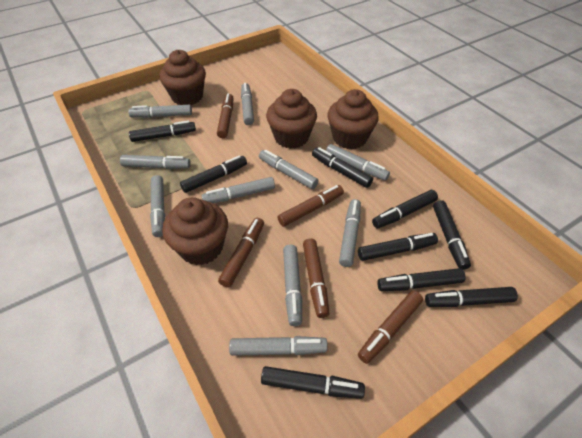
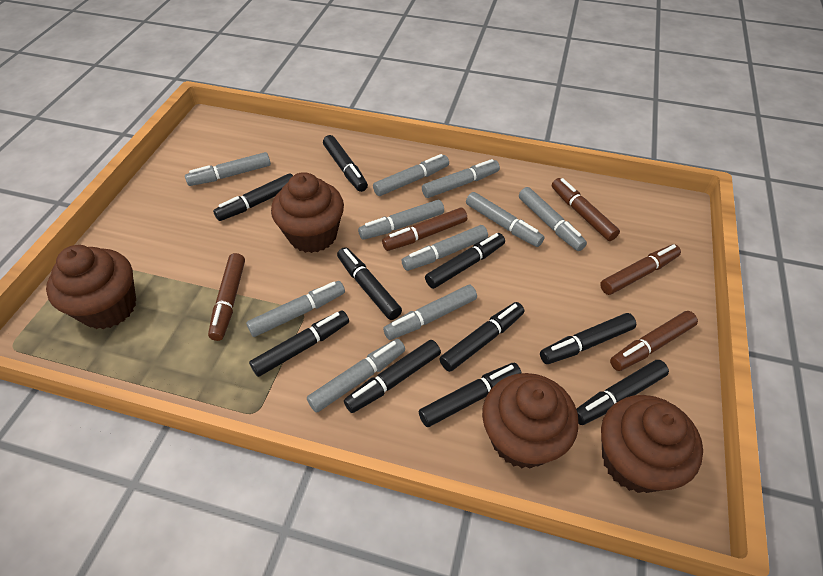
black marker: 9 -> 10

